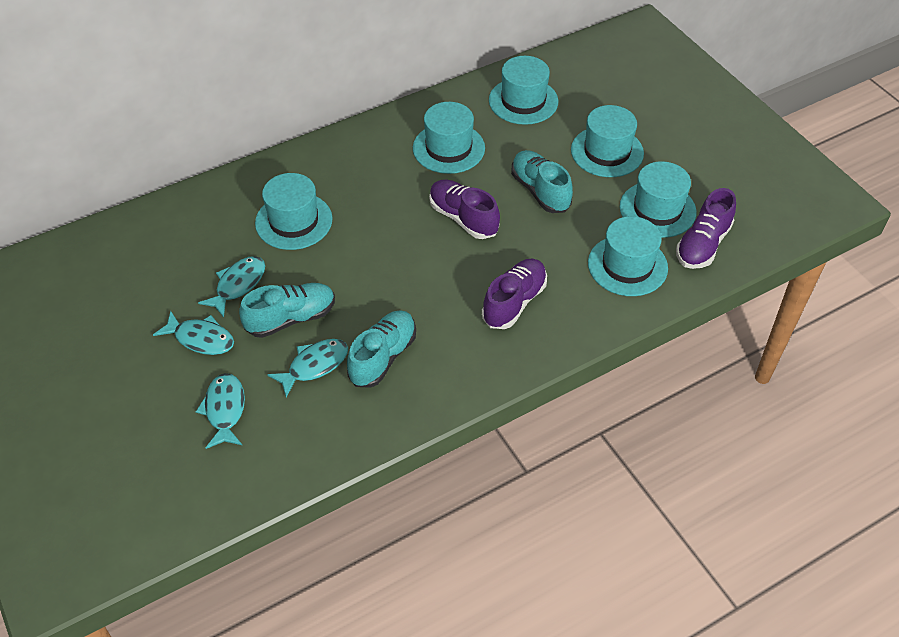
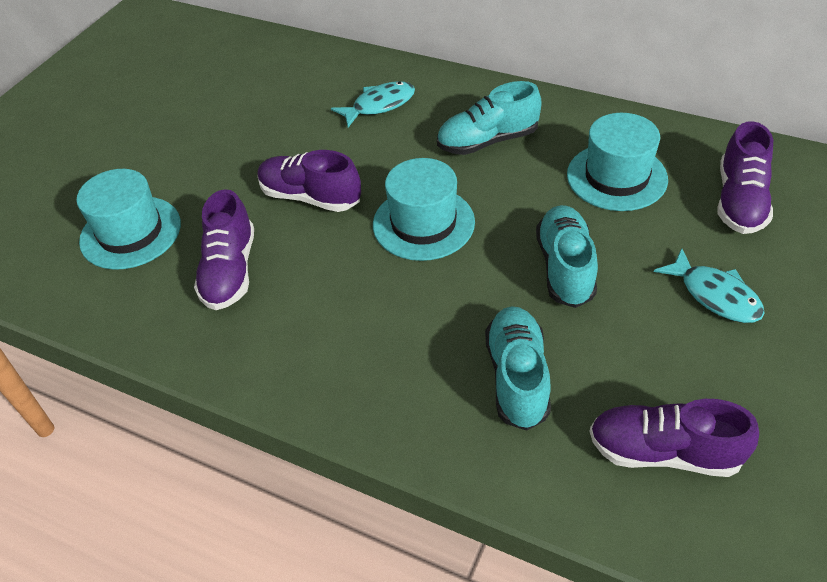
purple shoe: 3 -> 4
turquoise fish: 4 -> 2
turquoise hat: 6 -> 3

